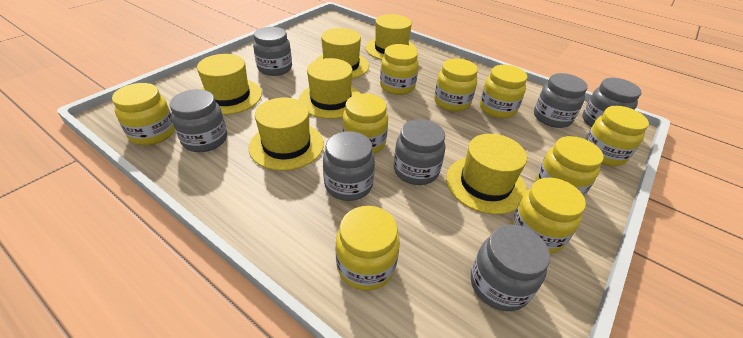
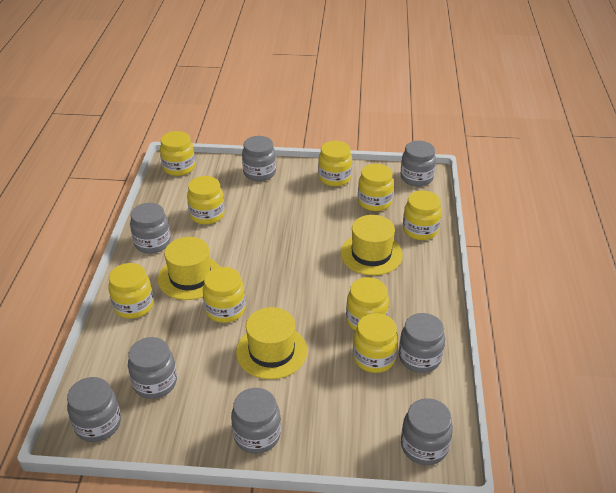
grey jar: 7 -> 8
yellow hat: 6 -> 3

